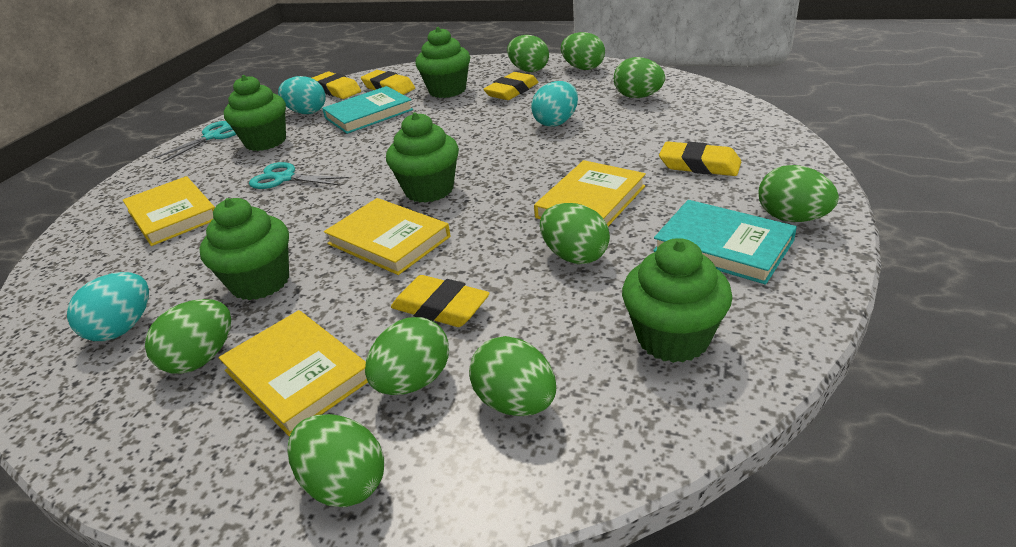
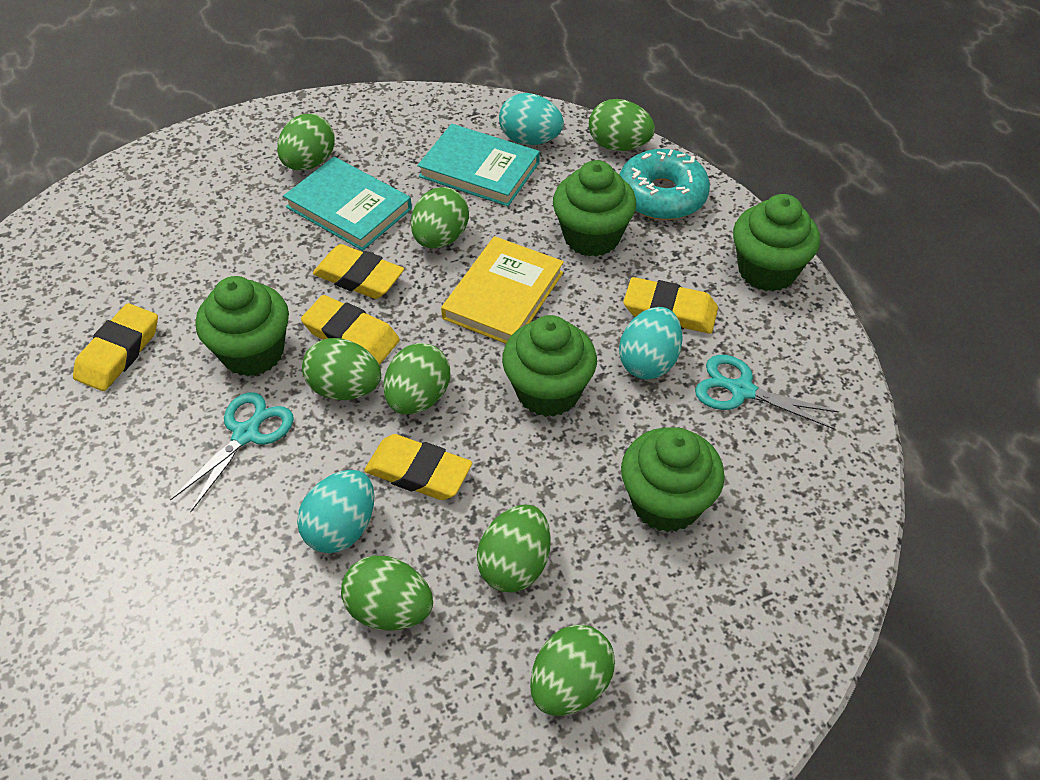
green egg: 9 -> 8
turquoise donut: 0 -> 1
yellow book: 4 -> 1

